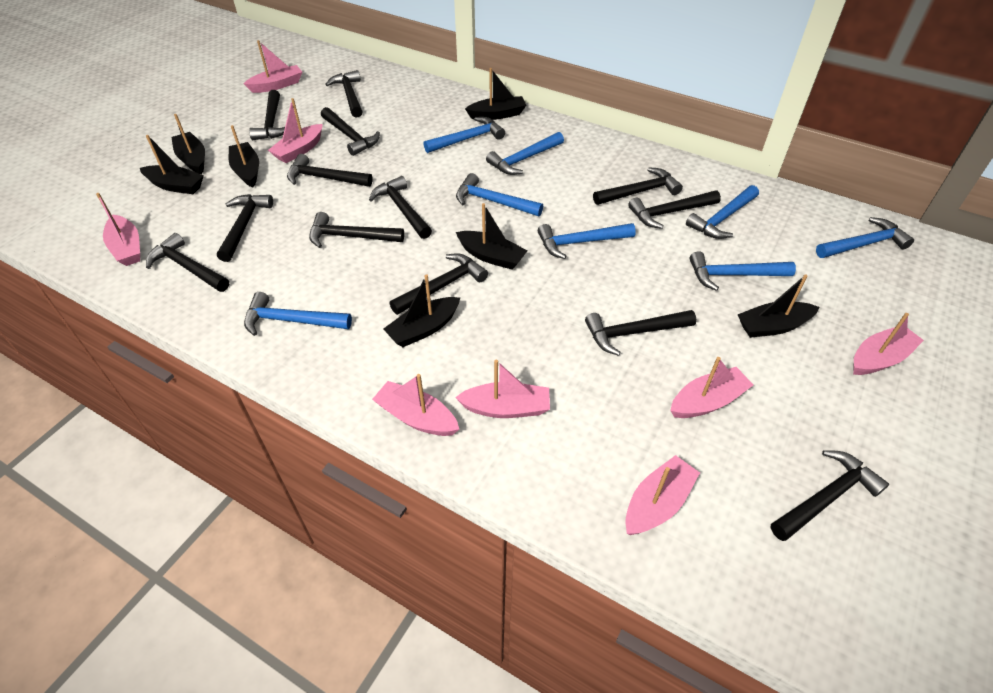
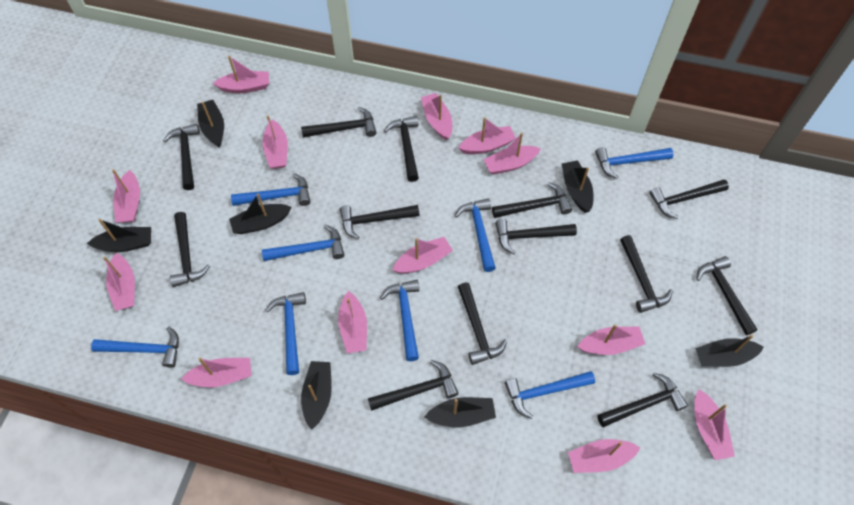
pink boat: 8 -> 13

